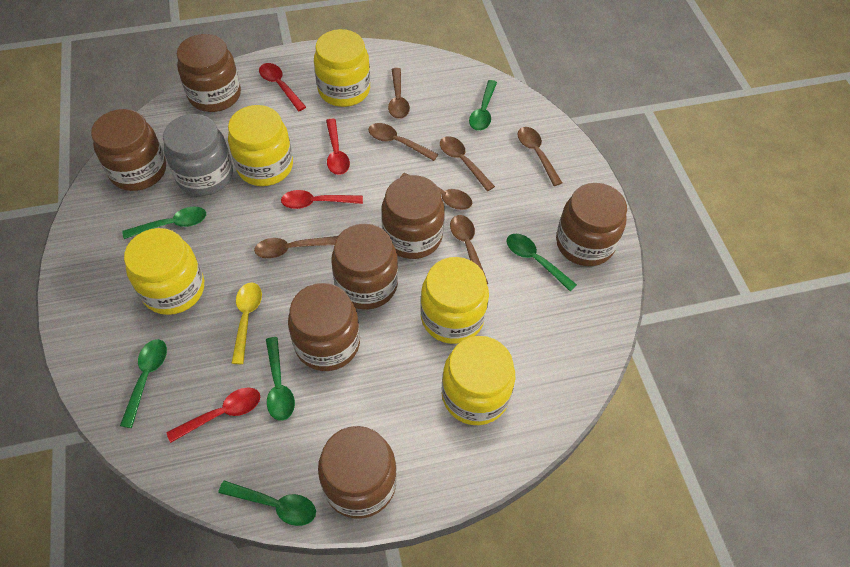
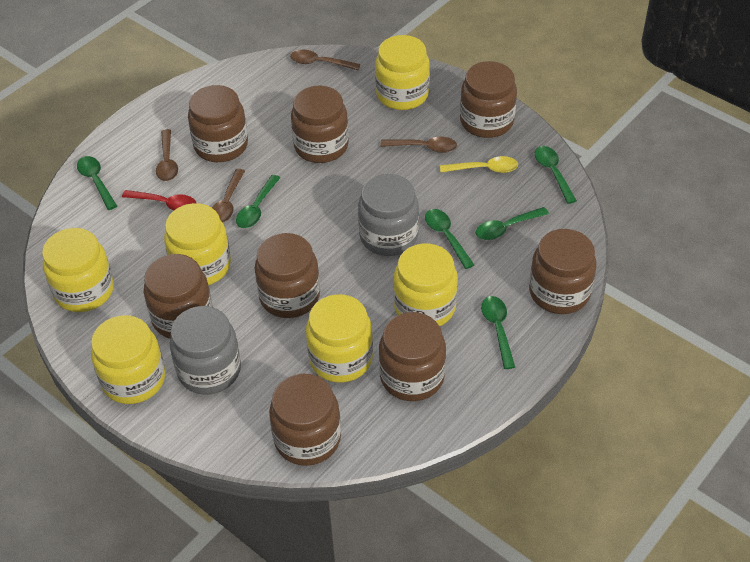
brown jar: 7 -> 8
brown spoon: 7 -> 4
grey jar: 1 -> 2
red spoon: 4 -> 1
yellow jar: 5 -> 6

